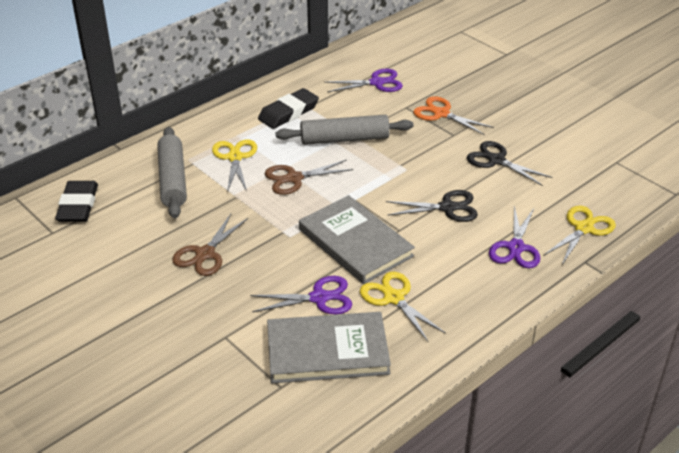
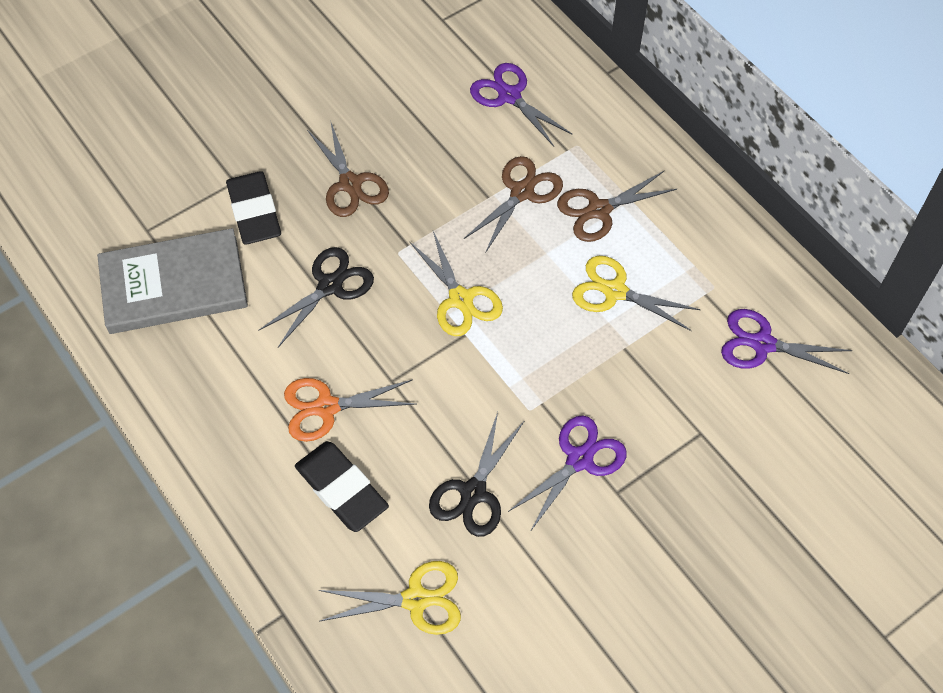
brown scissors: 2 -> 3
grey book: 2 -> 1
grey rolling pin: 2 -> 0

